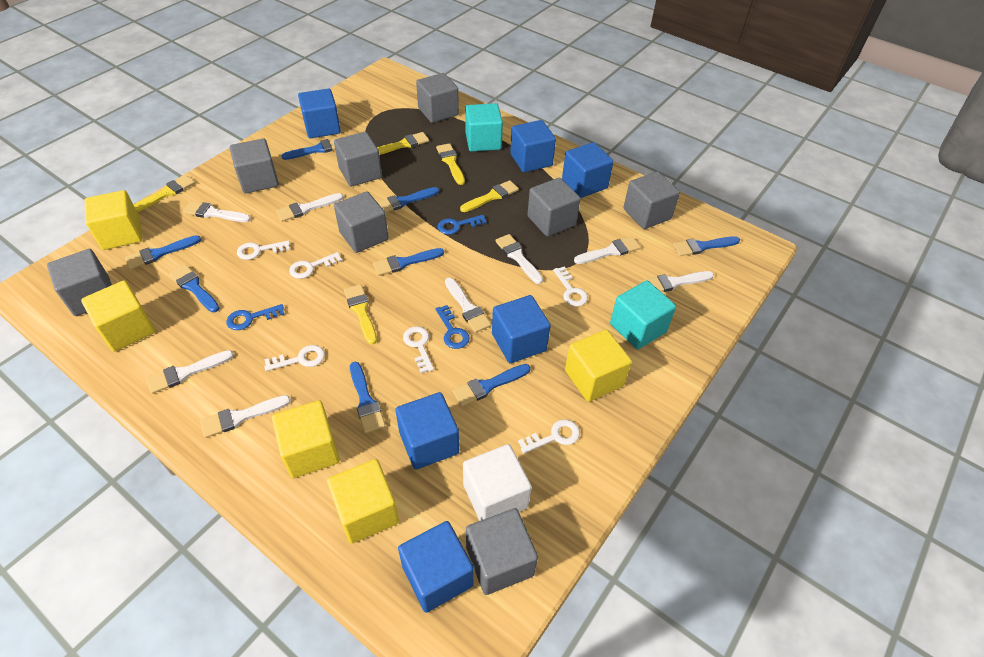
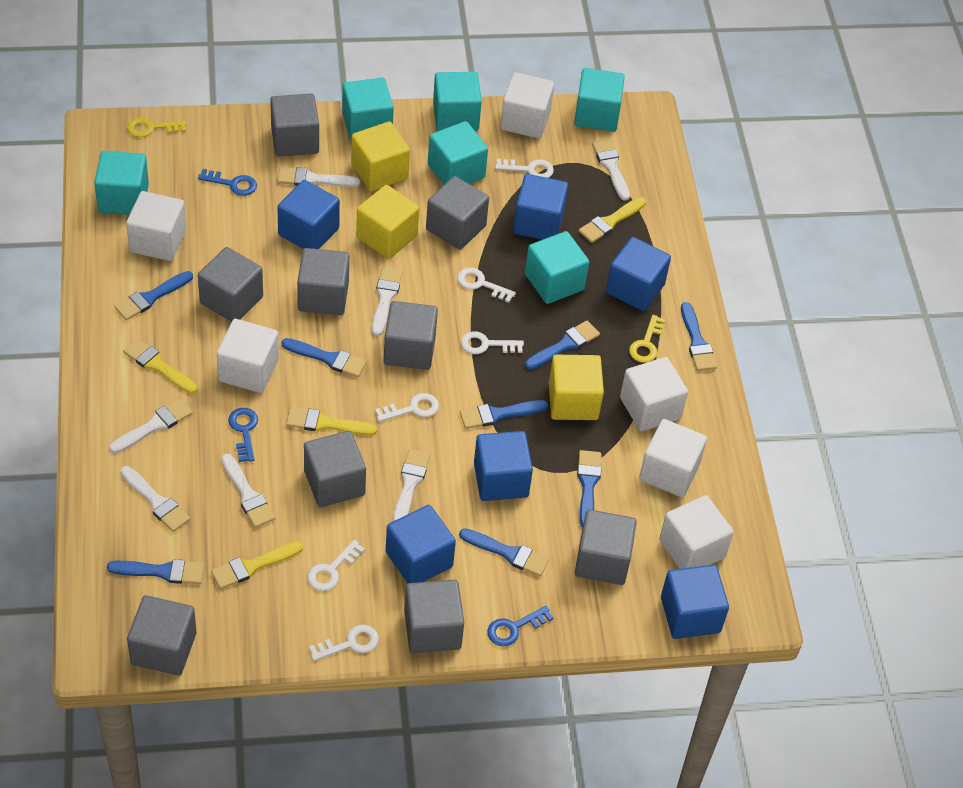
grey cube: 8 -> 9
turquoise cube: 2 -> 6
white brush: 8 -> 7
white cube: 1 -> 6
yellow brush: 5 -> 4
yellow cube: 5 -> 3
yellow key: 0 -> 2

